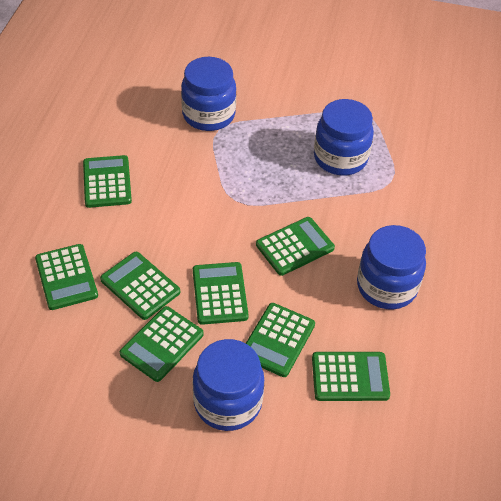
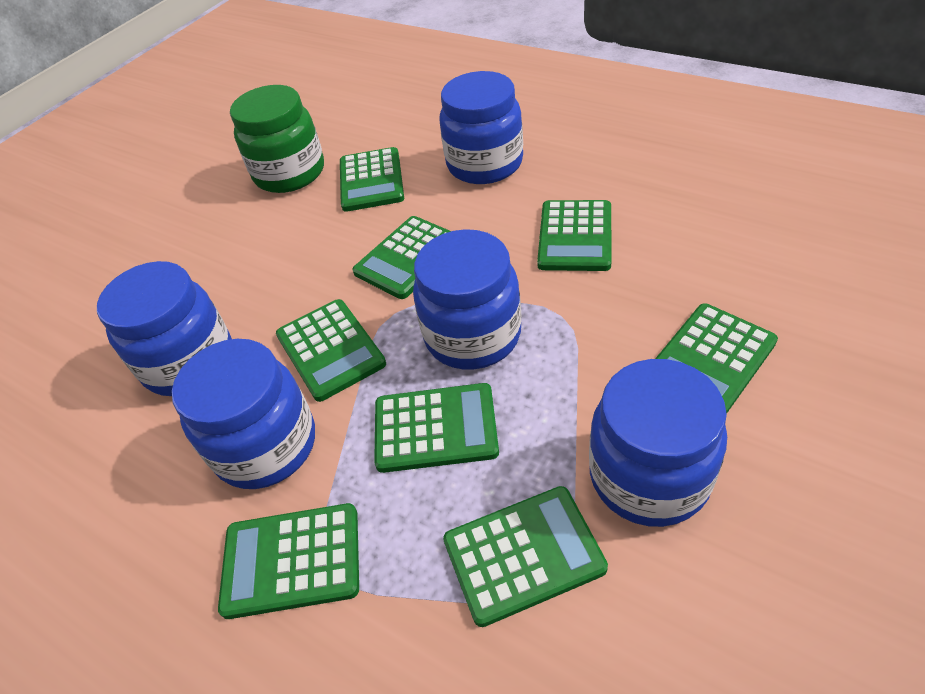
blue jar: 4 -> 5
green jar: 0 -> 1

